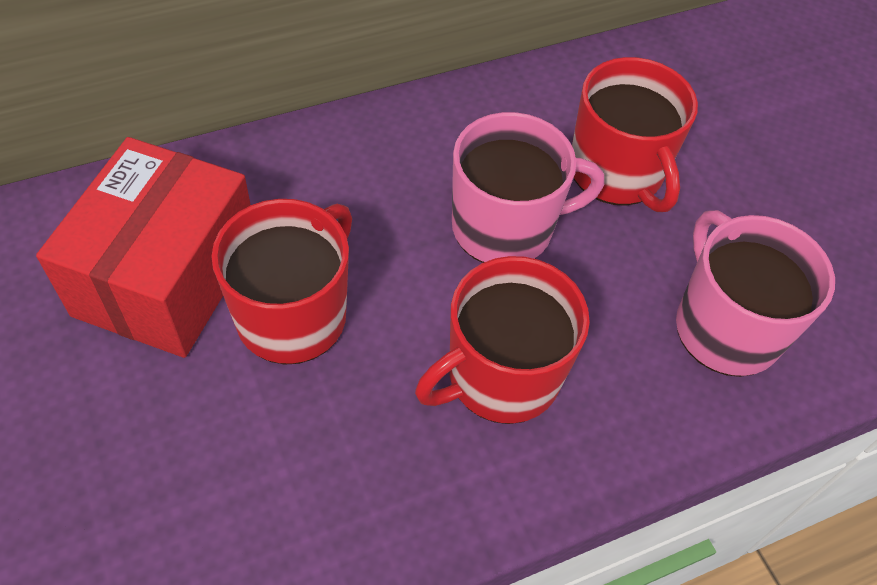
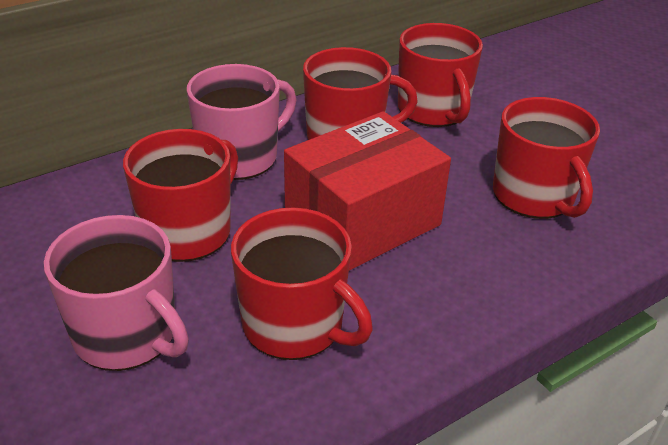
red mug: 3 -> 5

